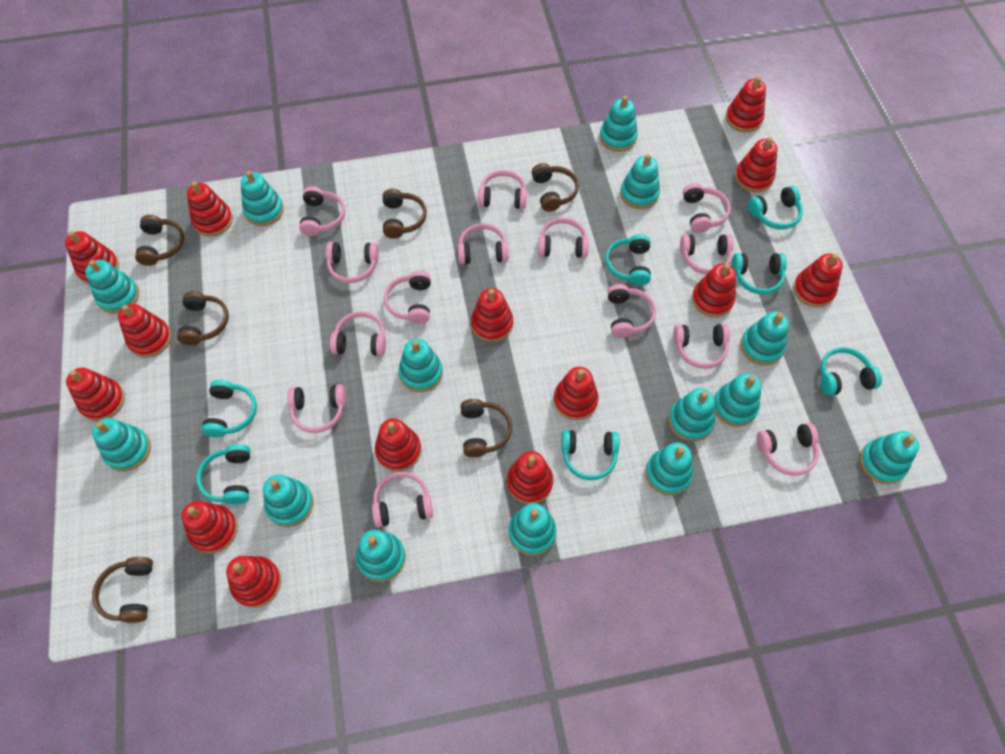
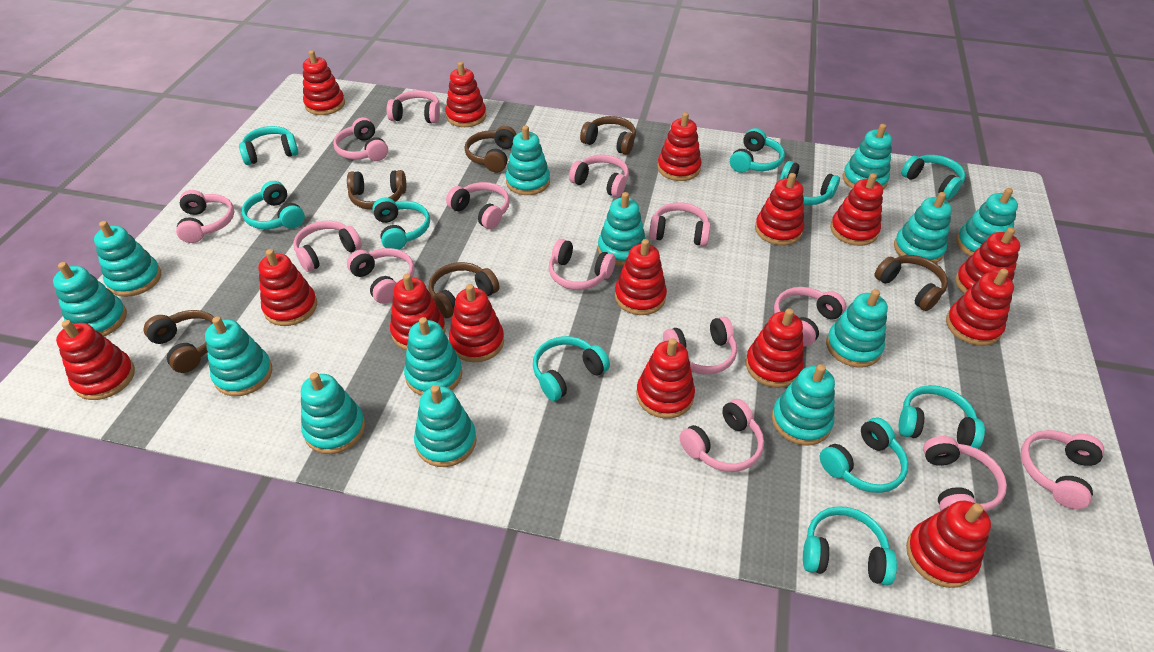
red stacking toy: 14 -> 15
turquoise headphones: 7 -> 10
turquoise stacking toy: 14 -> 13

